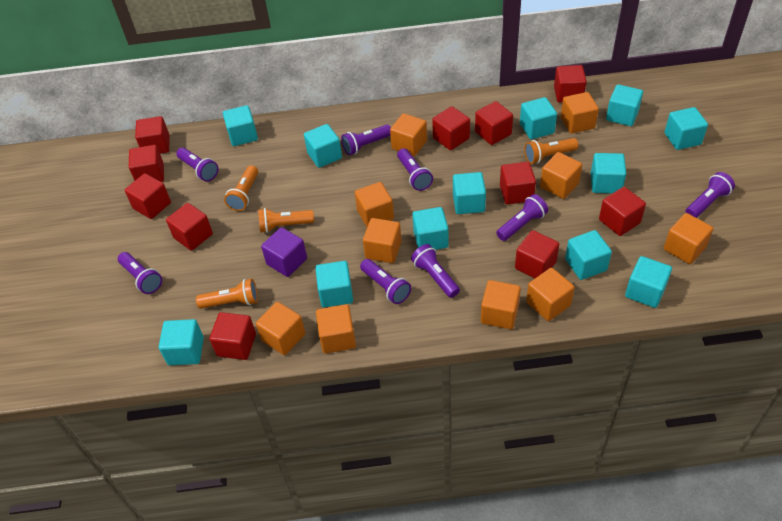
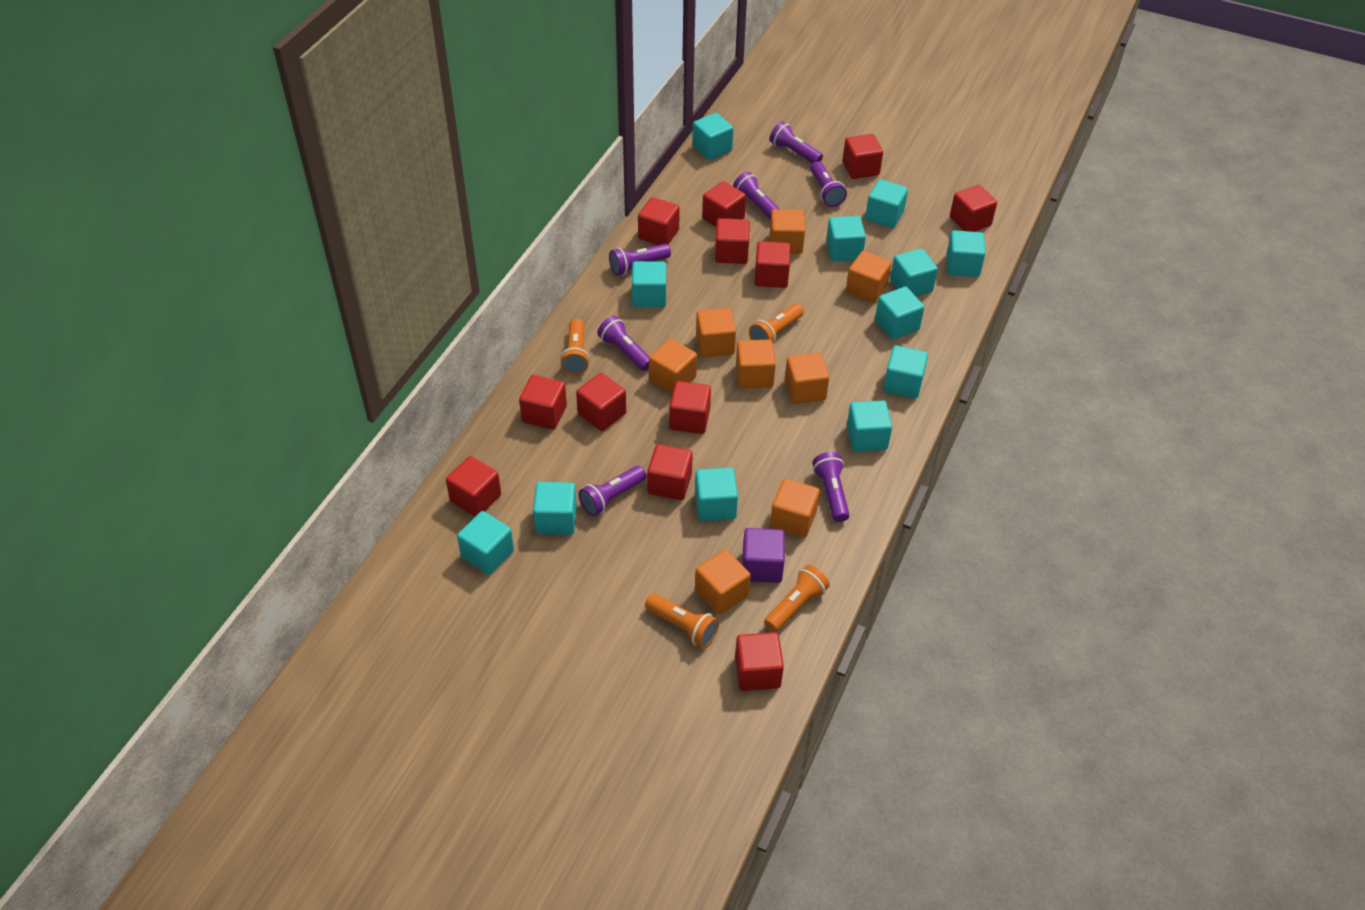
orange cube: 10 -> 8
purple flashlight: 8 -> 7
red cube: 11 -> 12

